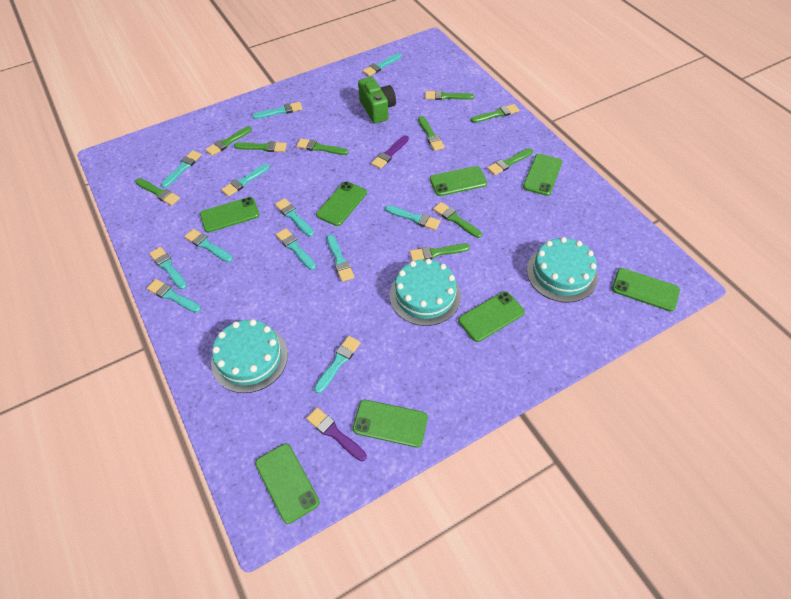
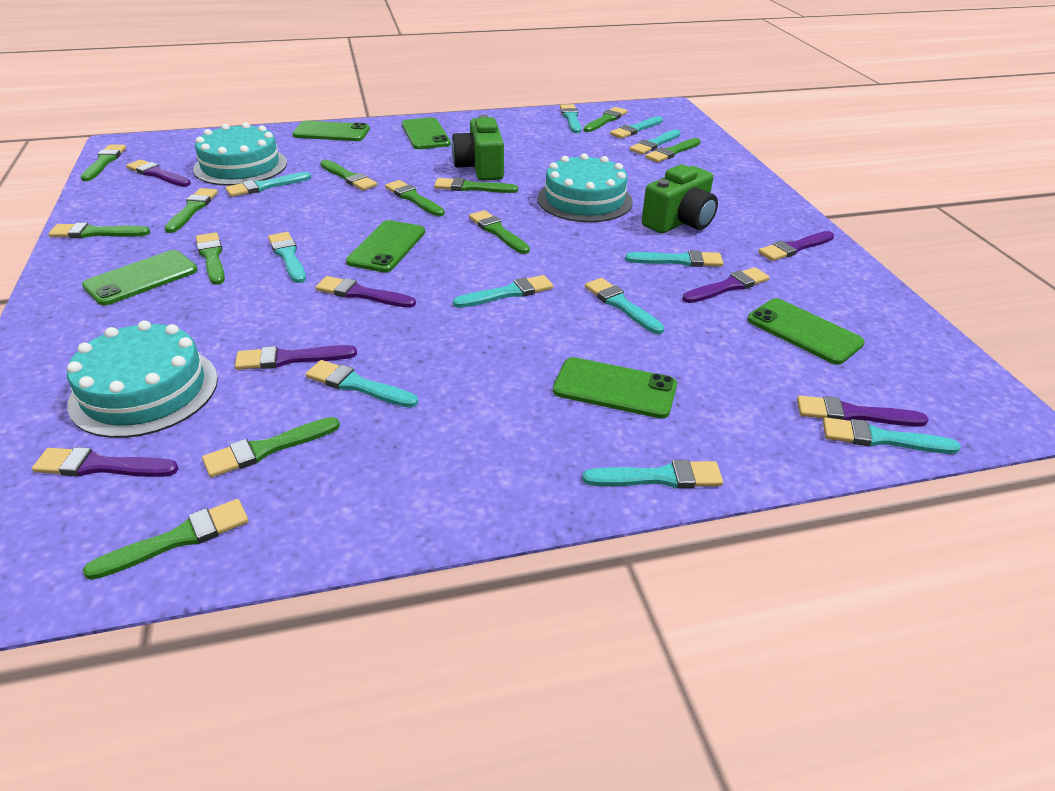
green brush: 10 -> 12
green camera: 1 -> 2
green phone: 8 -> 6
purple brush: 2 -> 7
turquoise brush: 12 -> 11

